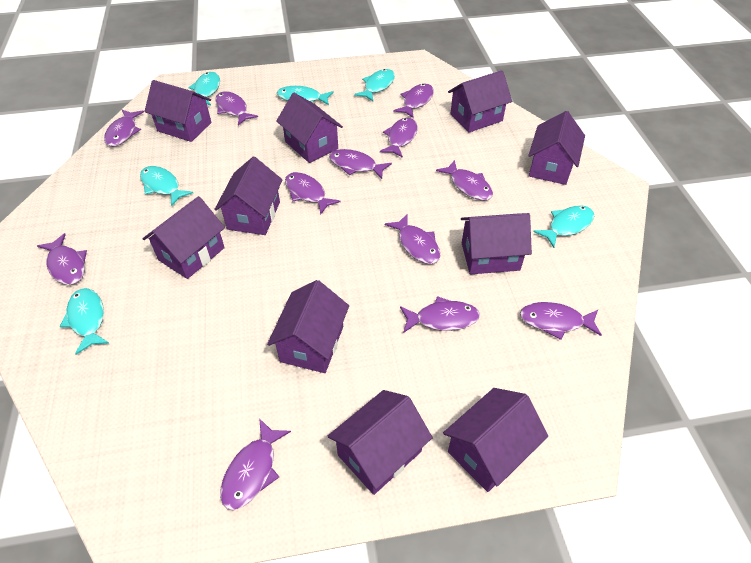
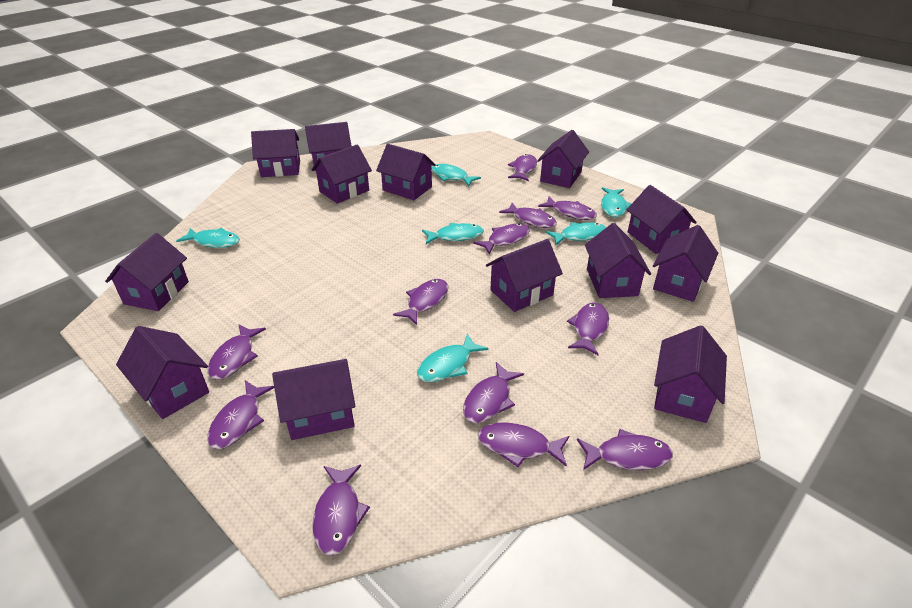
purple house: 10 -> 13

